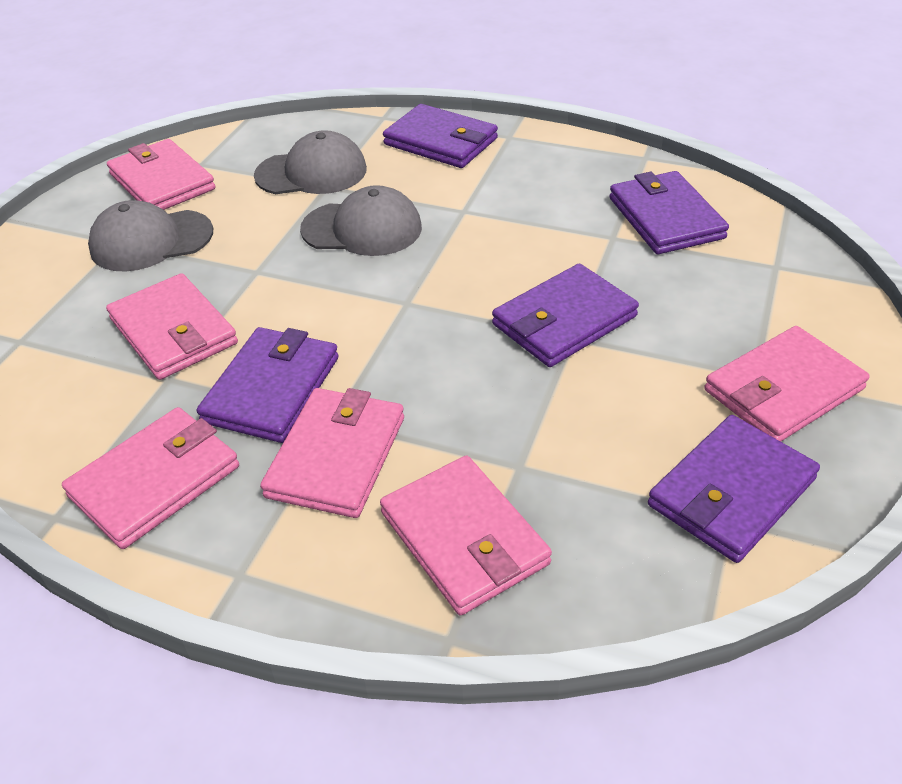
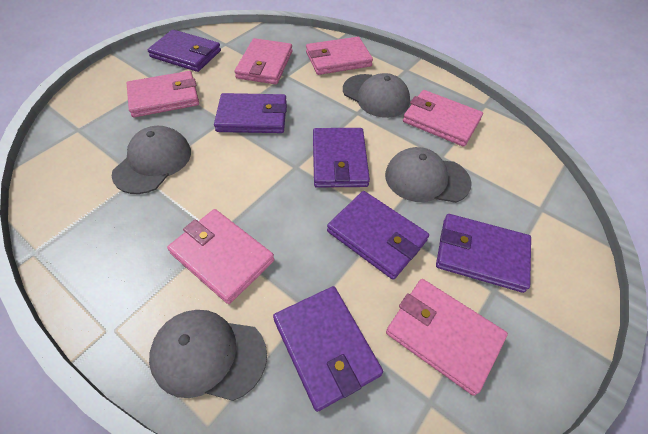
grey cap: 3 -> 4
purple wallet: 5 -> 6

